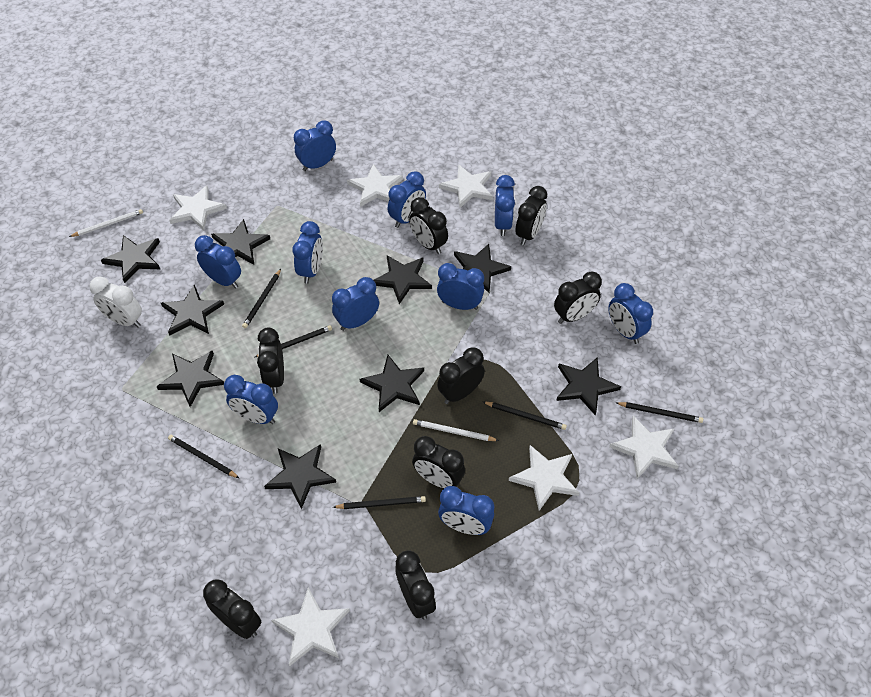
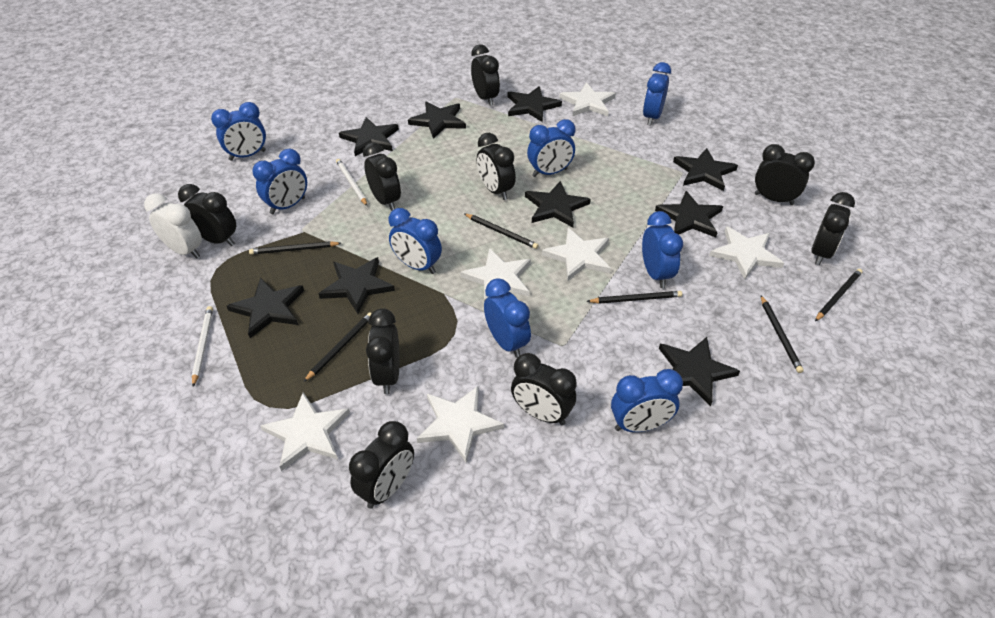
black clock: 8 -> 9
blue clock: 10 -> 8

